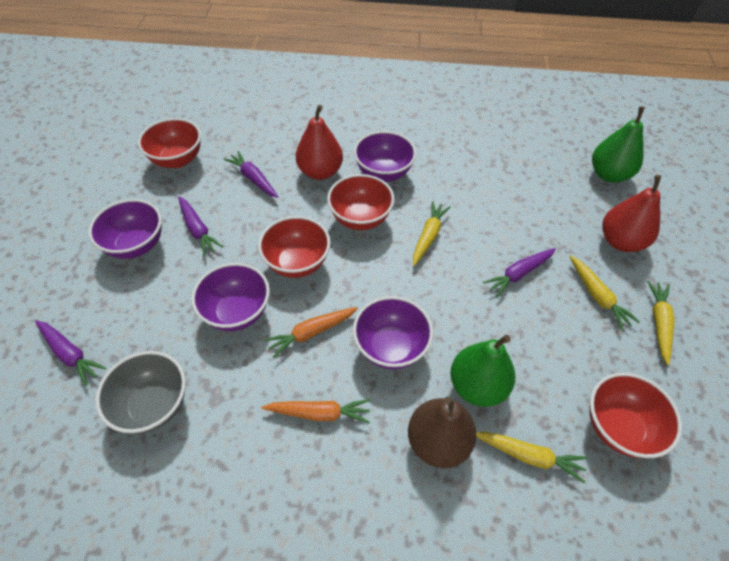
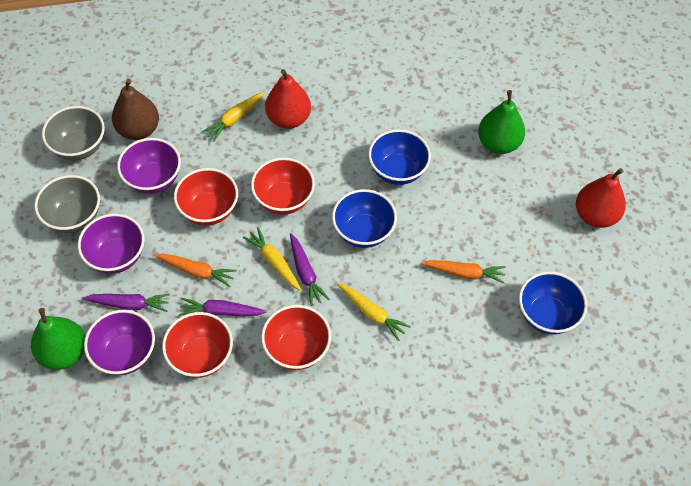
blue bowl: 0 -> 3
grey bowl: 1 -> 2
purple bowl: 4 -> 3
purple carrot: 4 -> 3
yellow carrot: 4 -> 3

